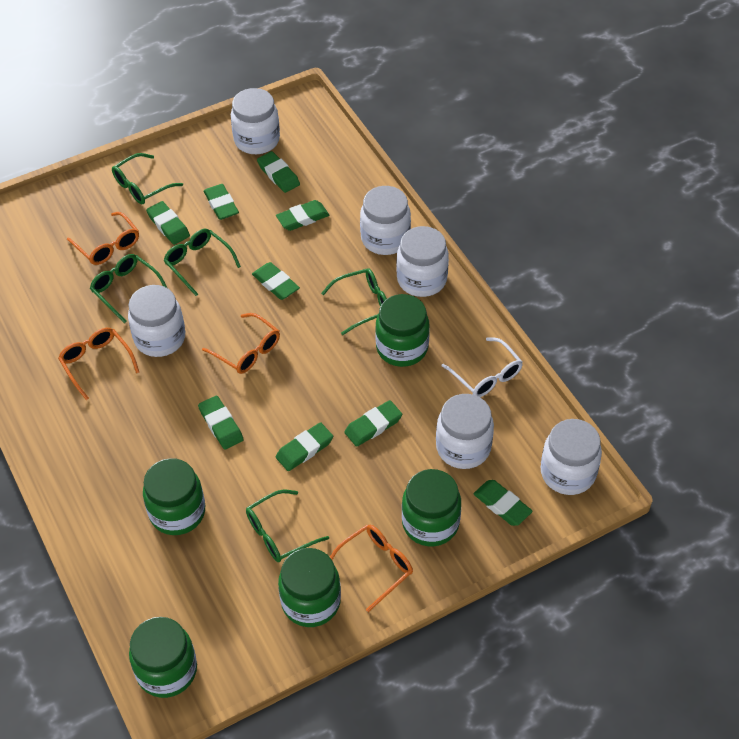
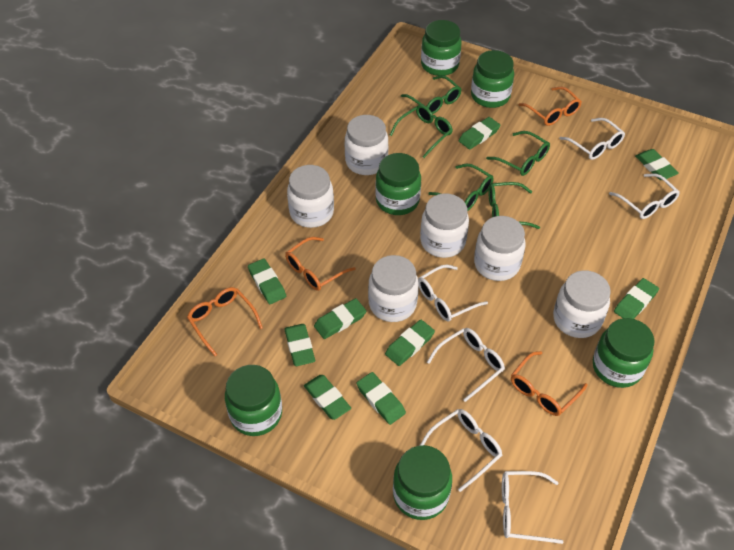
green jar: 5 -> 6
white glasses: 1 -> 6

